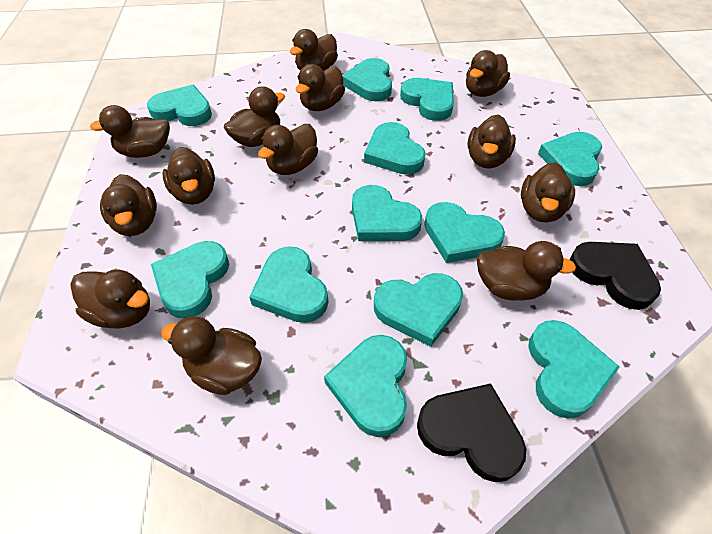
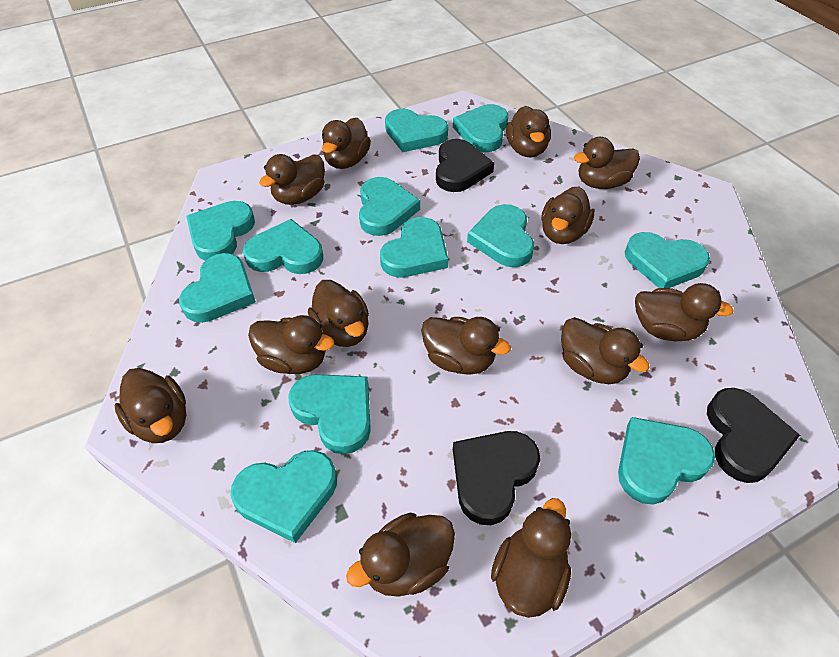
black heart: 2 -> 3

